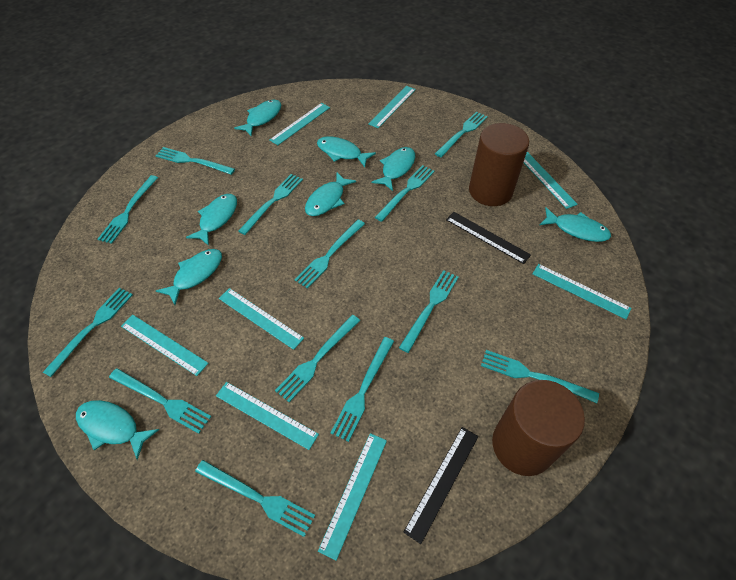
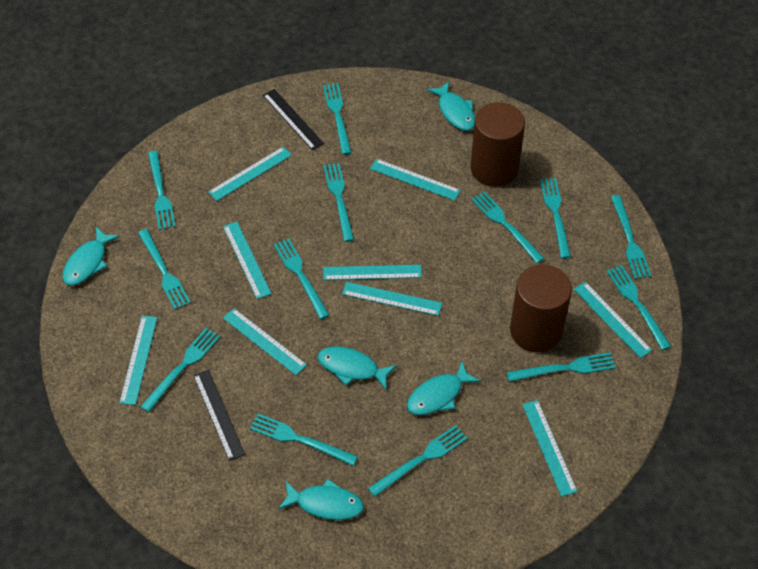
turquoise fish: 8 -> 5
turquoise ruler: 8 -> 9

